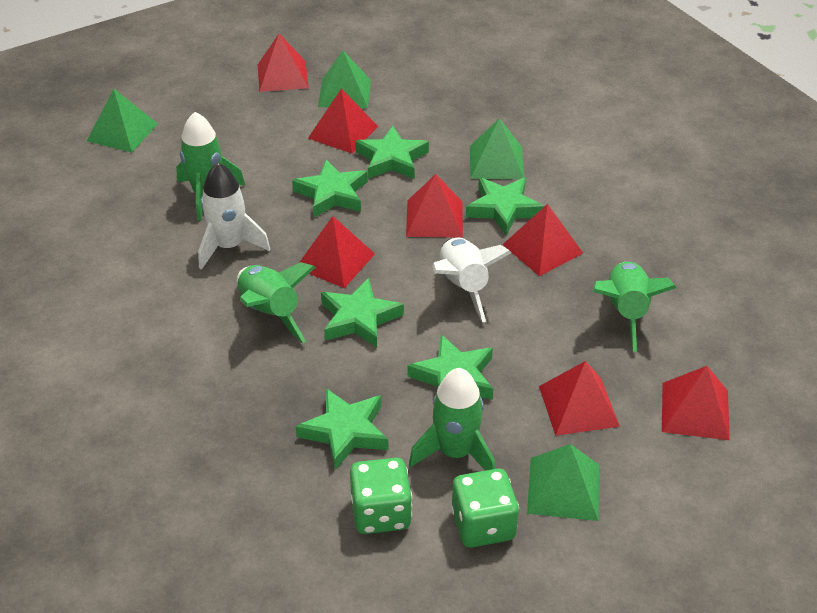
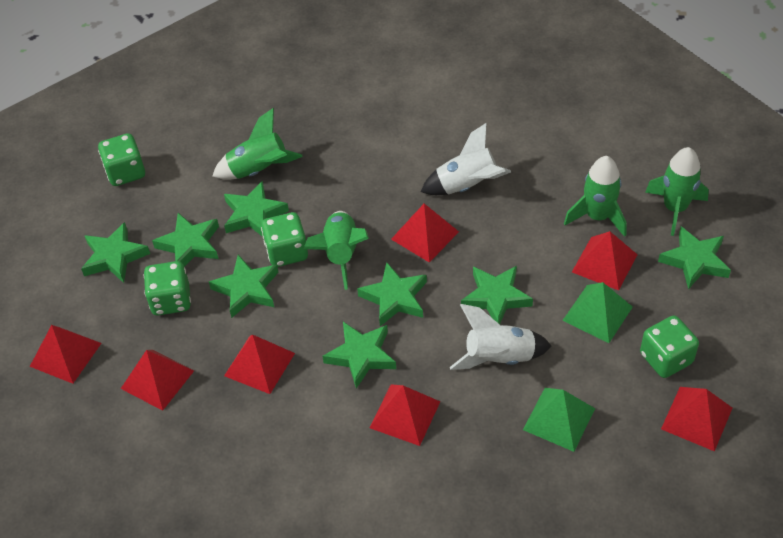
green dice: 2 -> 4
green pyramid: 4 -> 2
green star: 6 -> 8

